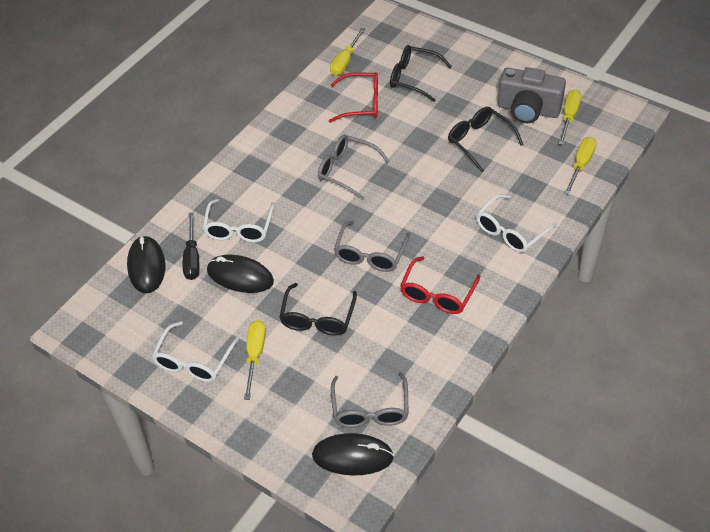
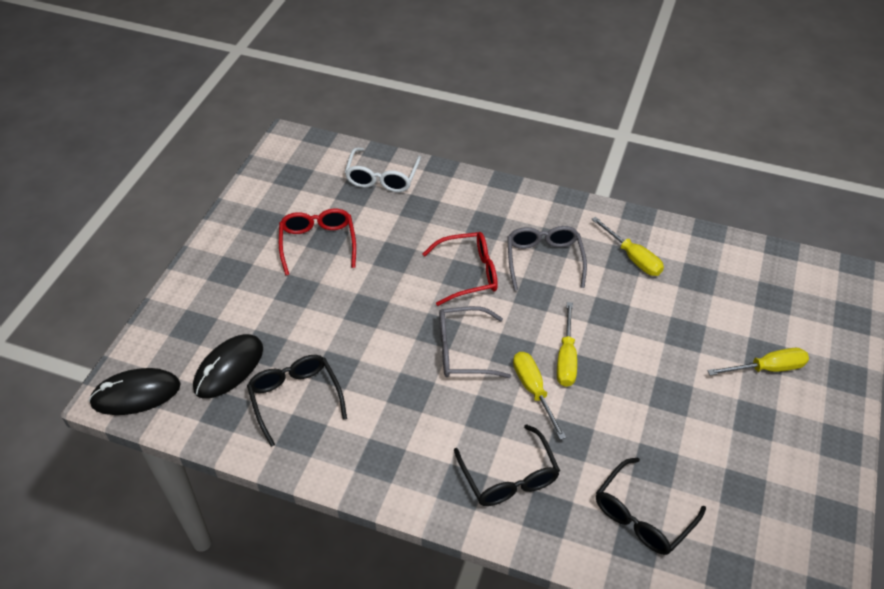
black mouse: 3 -> 2
black screwdriver: 1 -> 0
grey camera: 1 -> 0
grey glasses: 3 -> 2
white glasses: 3 -> 1

